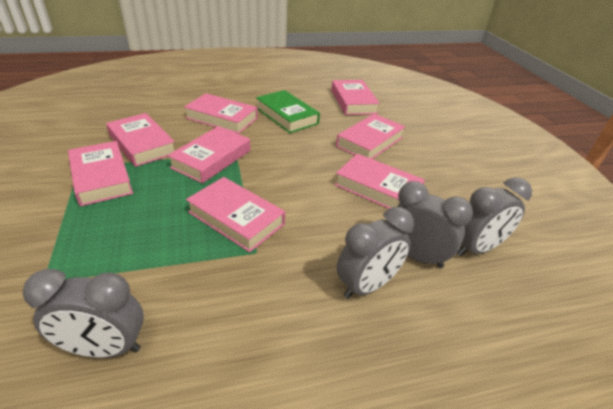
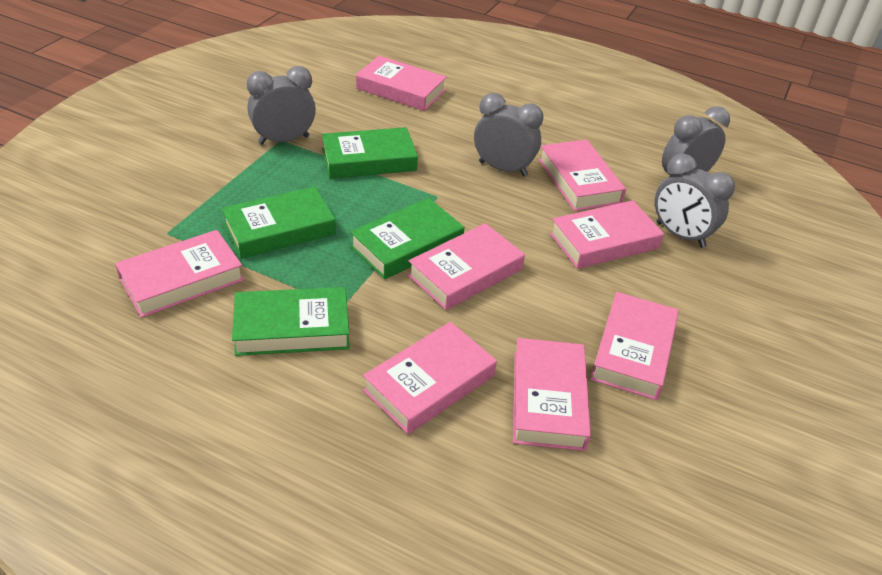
green book: 1 -> 4

